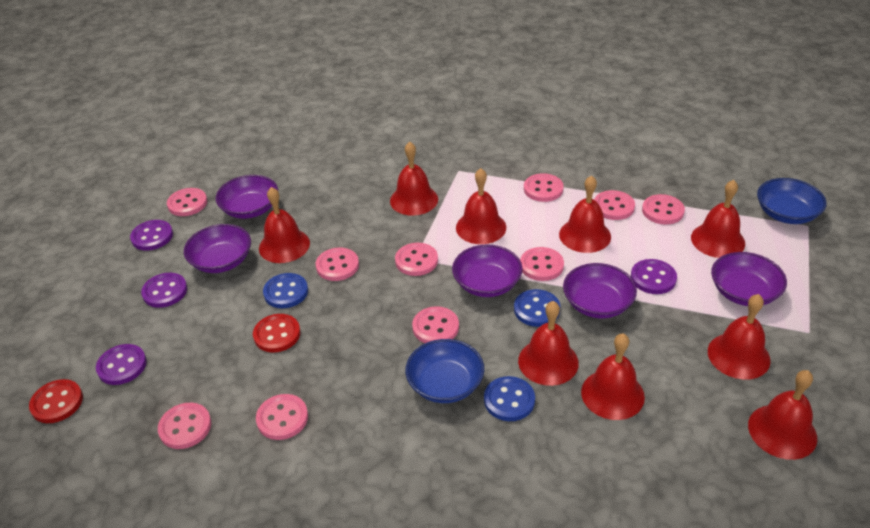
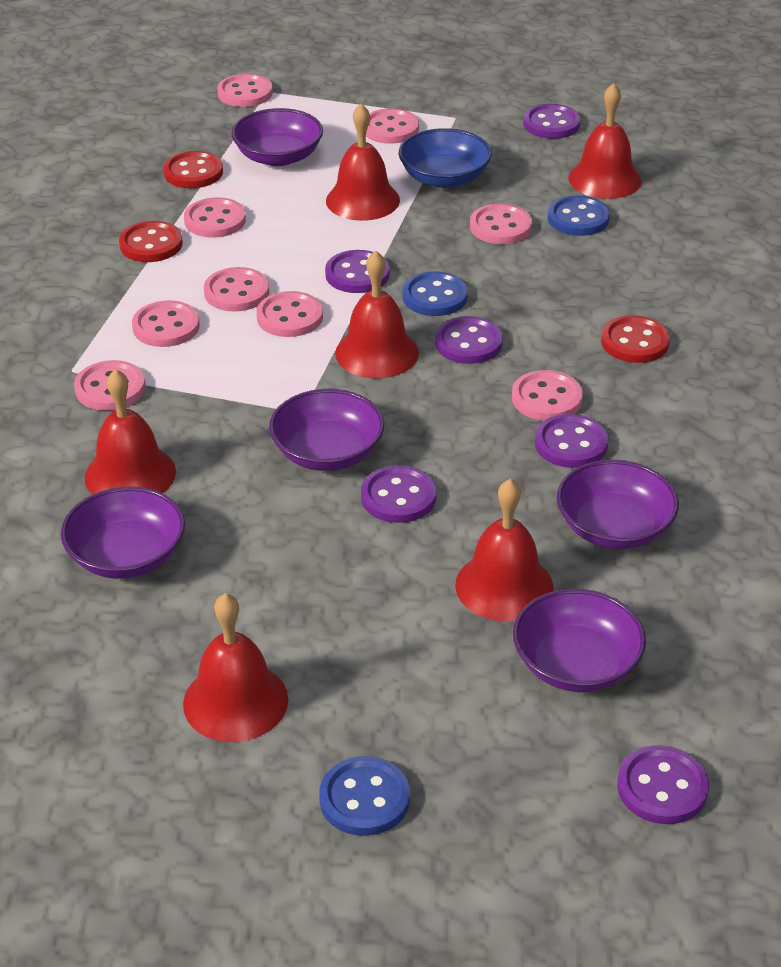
blue bowl: 2 -> 1
pink button: 10 -> 9
purple button: 4 -> 6
red bell: 9 -> 6
red button: 2 -> 3

